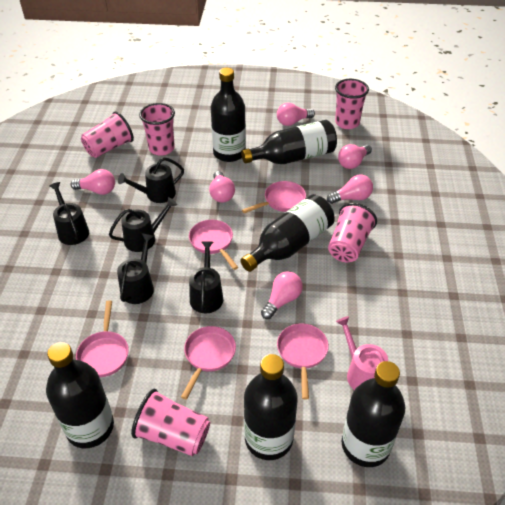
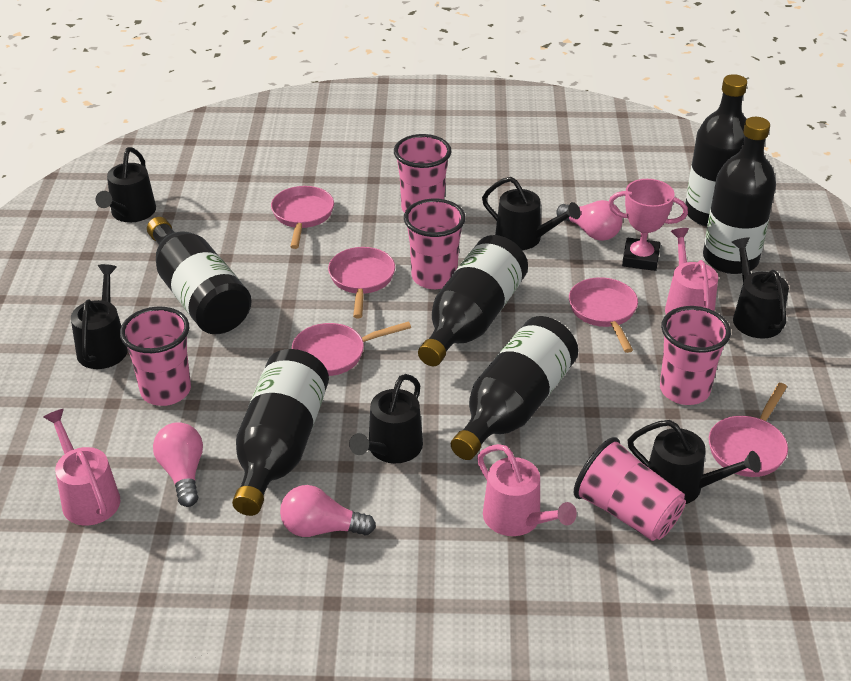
black watering can: 5 -> 6
pink light bulb: 6 -> 3
pink trophy: 0 -> 1
pink watering can: 1 -> 3

